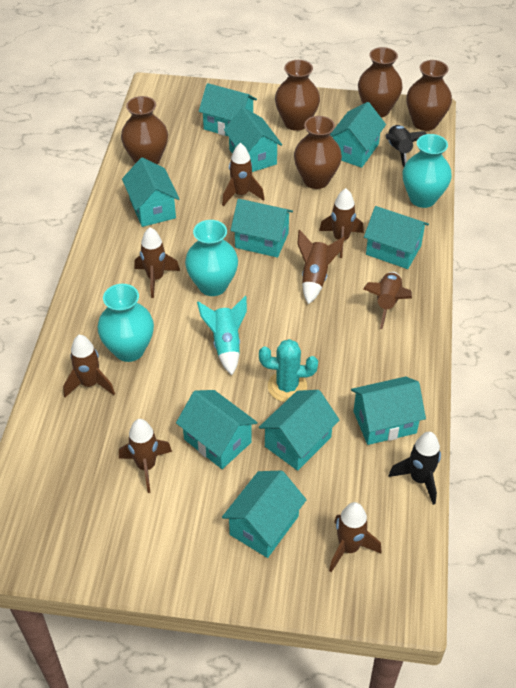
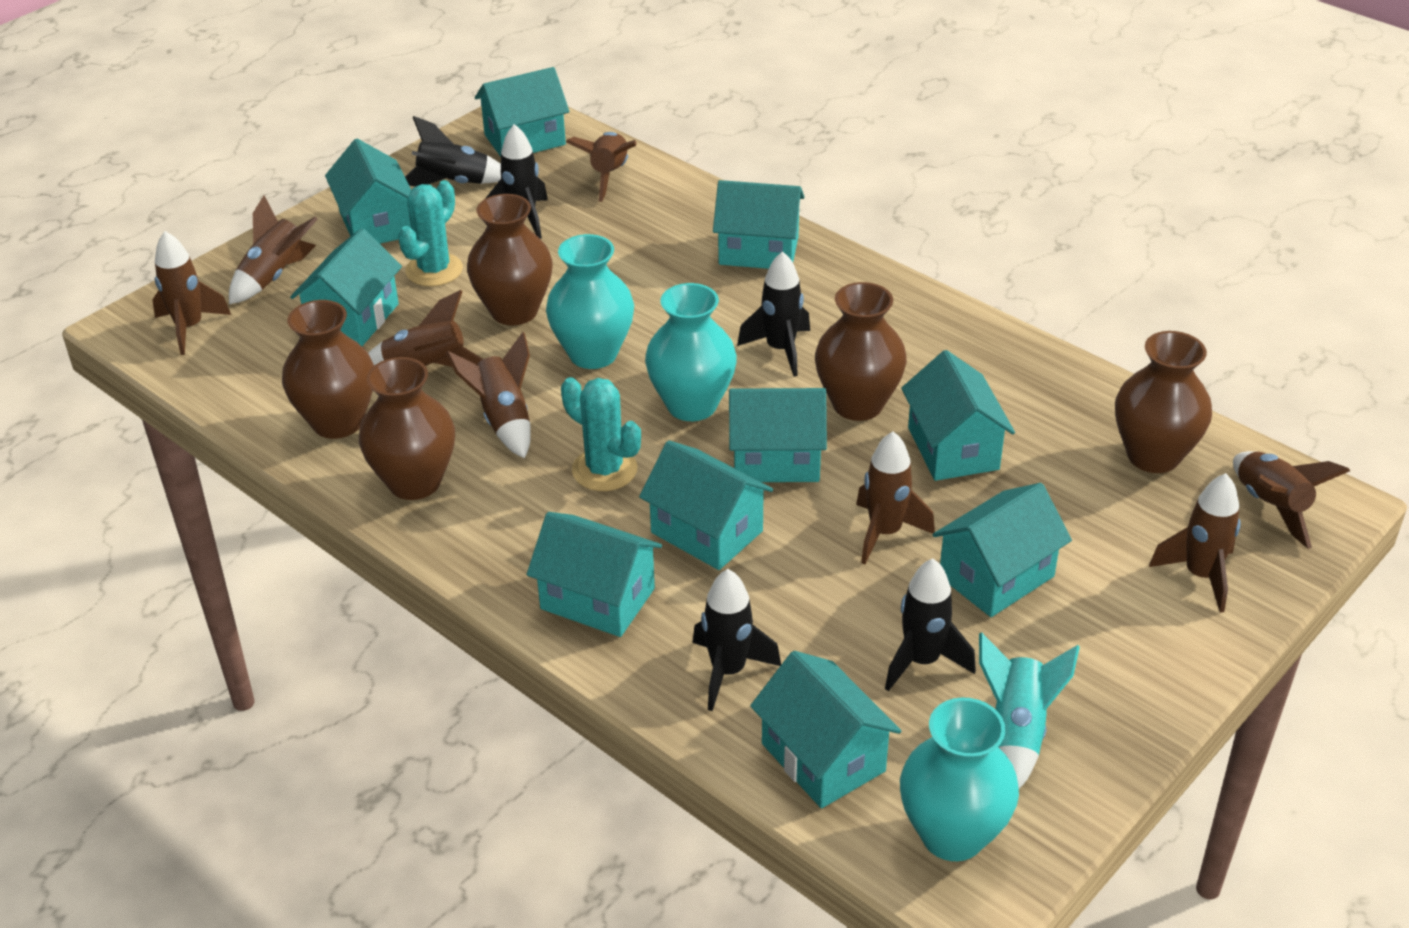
black rocket: 2 -> 5
turquoise cactus: 1 -> 2

